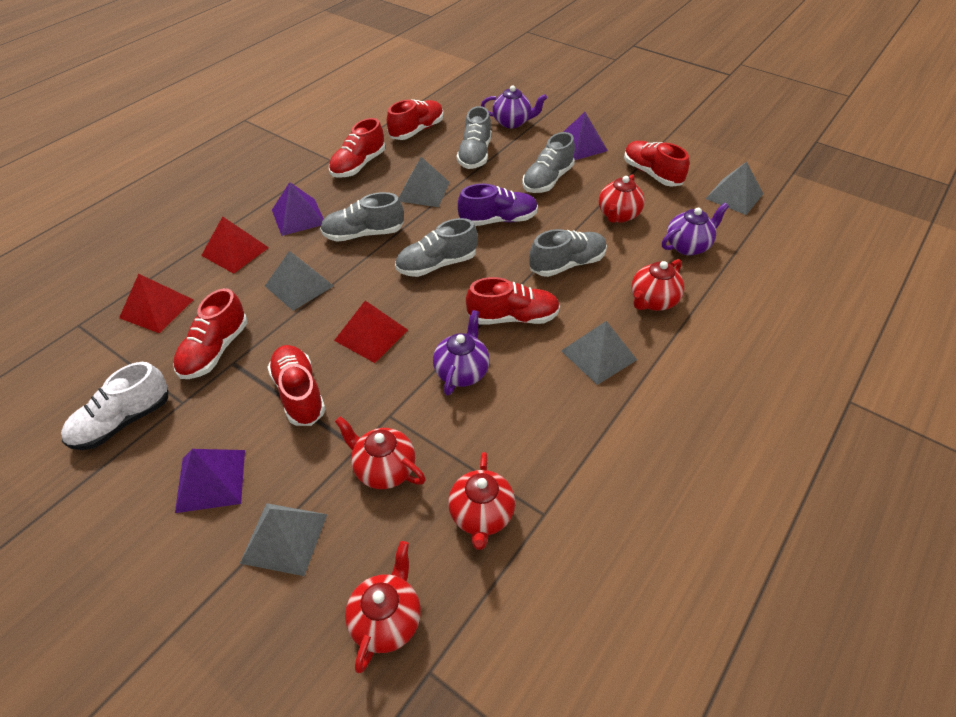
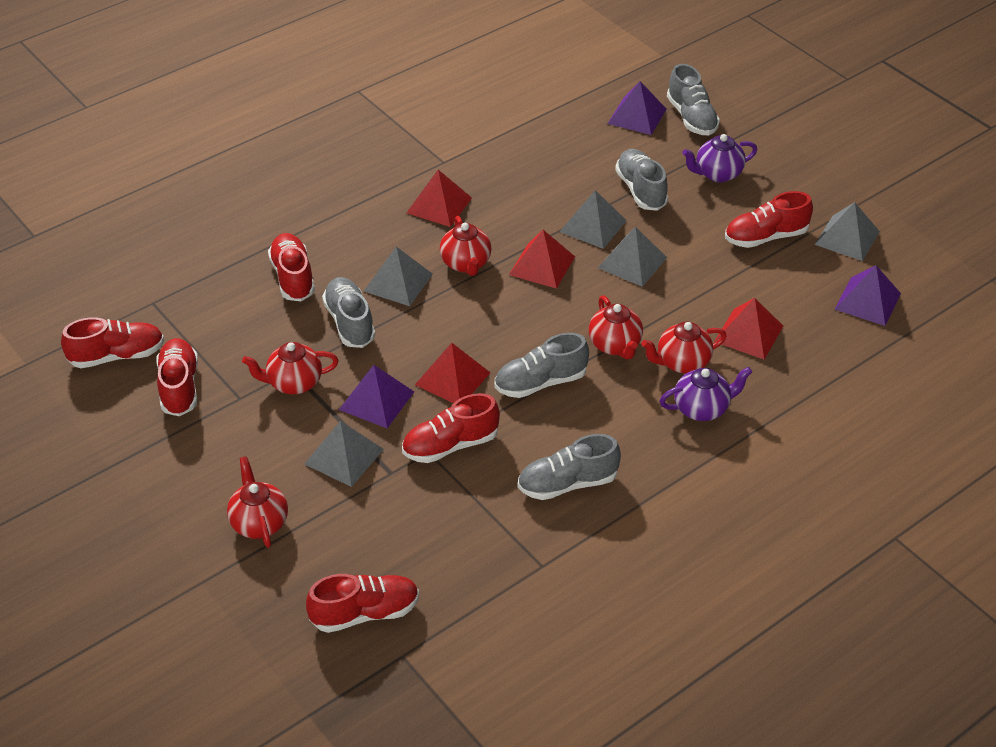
purple shoe: 1 -> 0
purple teapot: 3 -> 2
red pyramid: 3 -> 4
white shoe: 1 -> 0

